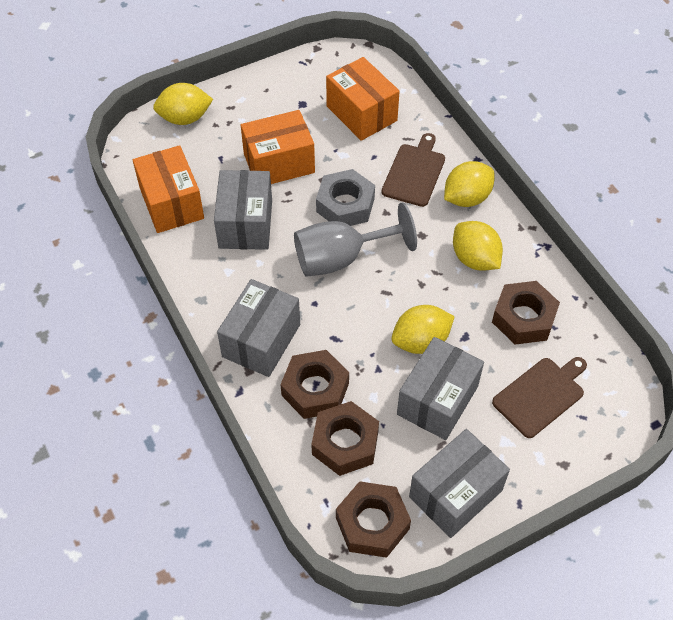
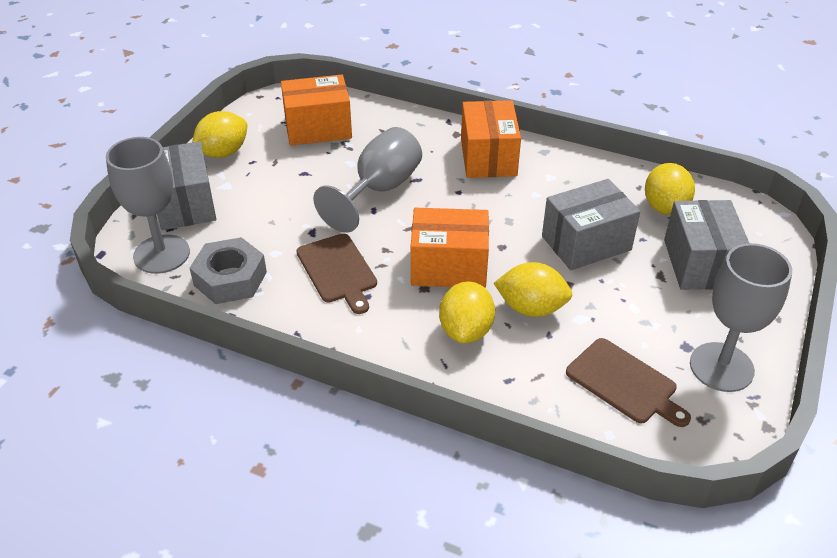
brown nut: 4 -> 0
grey box: 4 -> 3
grey goblet: 1 -> 3

